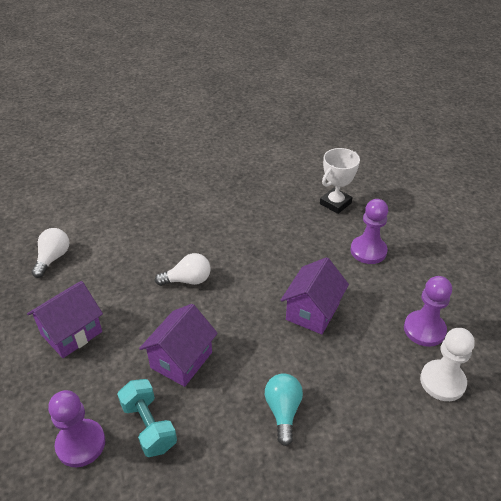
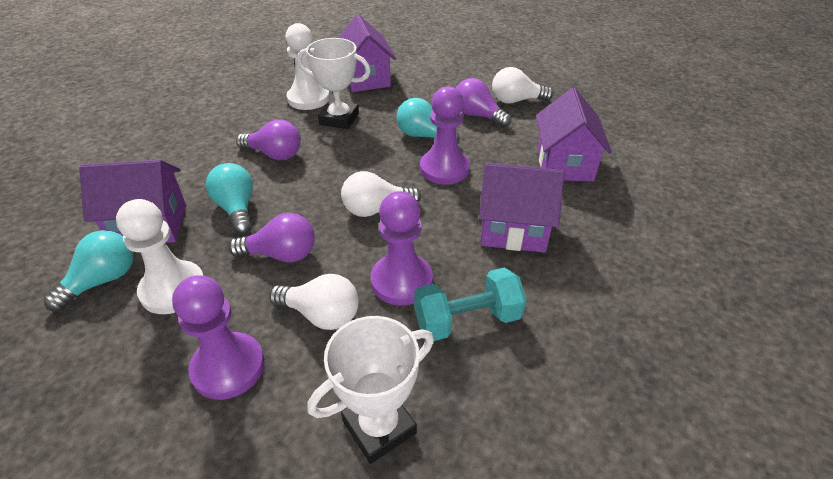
purple house: 3 -> 4
purple light bulb: 0 -> 3
turquoise light bulb: 1 -> 3
white light bulb: 2 -> 3
white pawn: 1 -> 2
white trophy: 1 -> 2

